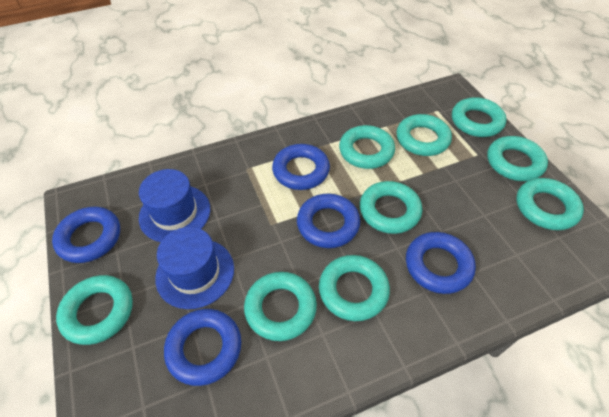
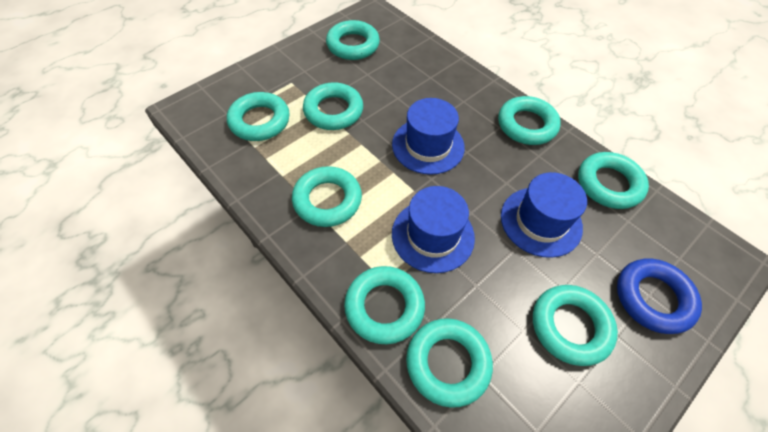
blue hat: 2 -> 3
blue ring: 5 -> 1

